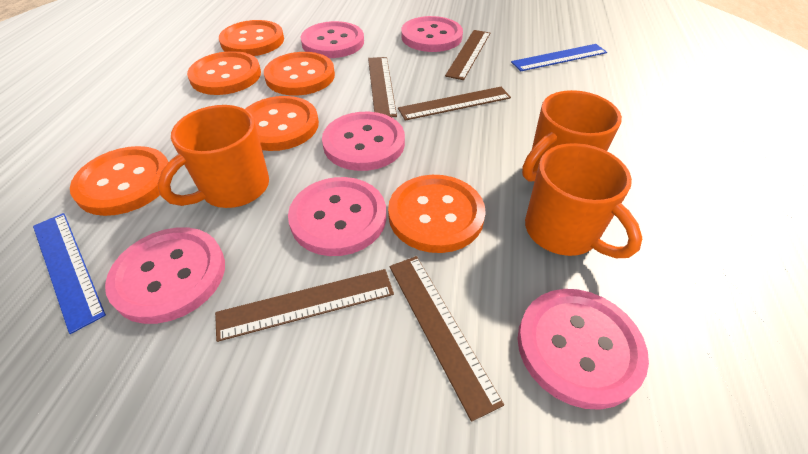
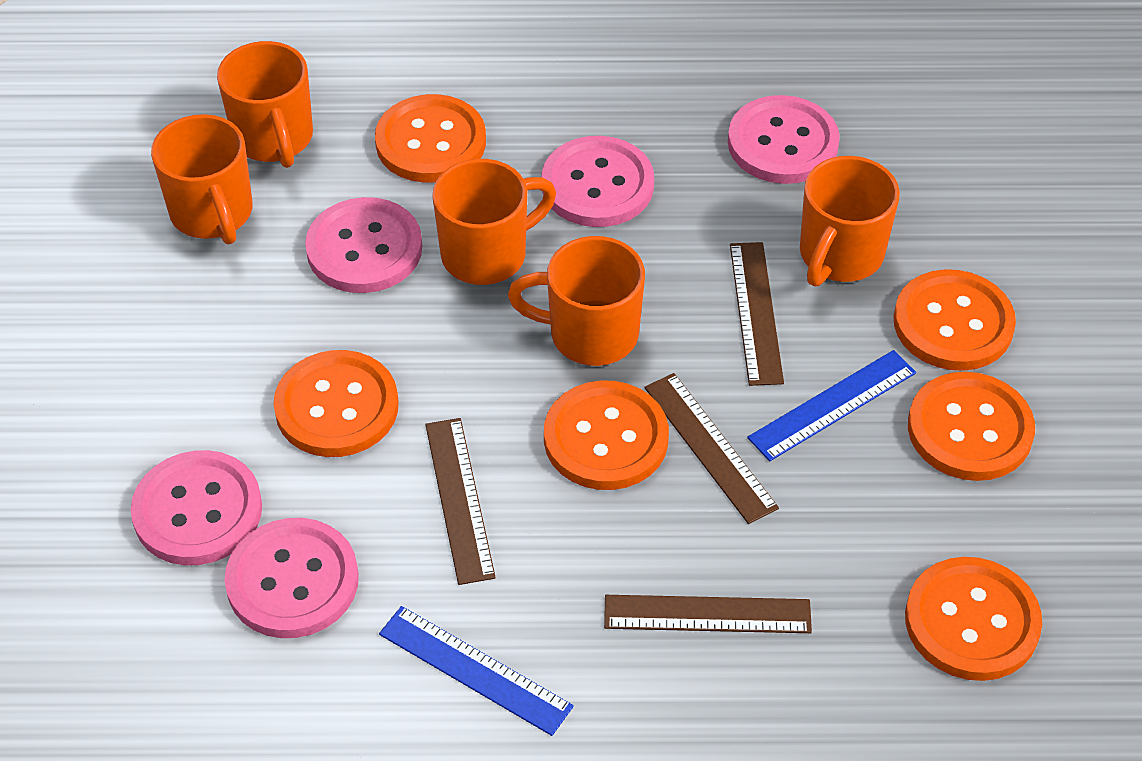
brown ruler: 5 -> 4
orange mug: 3 -> 5
pink button: 6 -> 5

